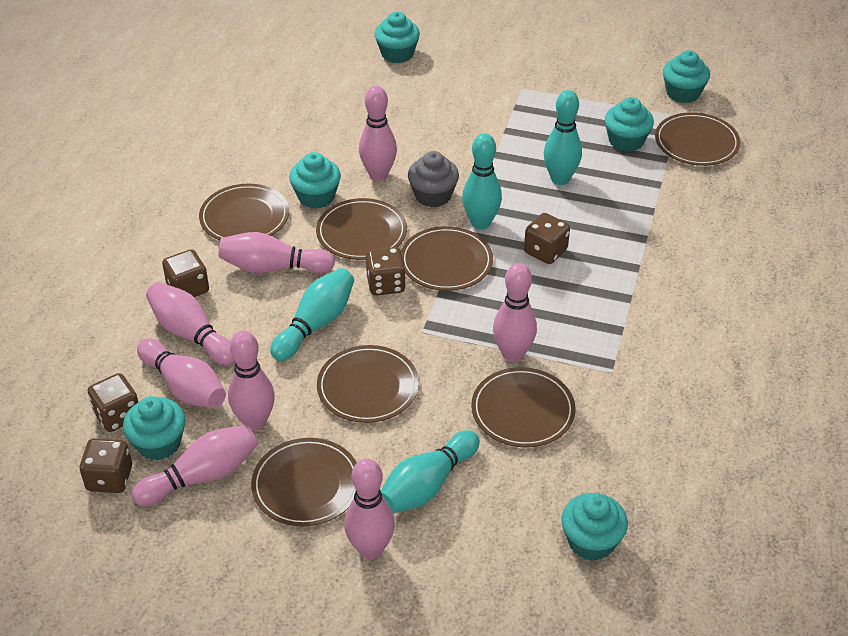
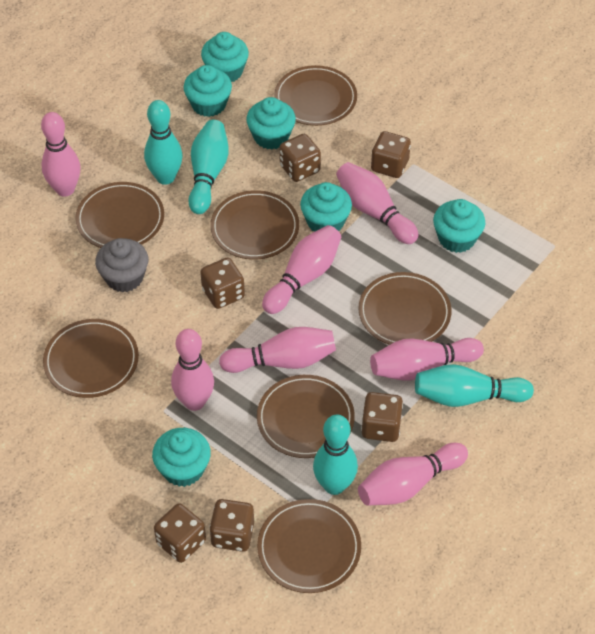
brown dice: 5 -> 6
pink bowling pin: 8 -> 7

